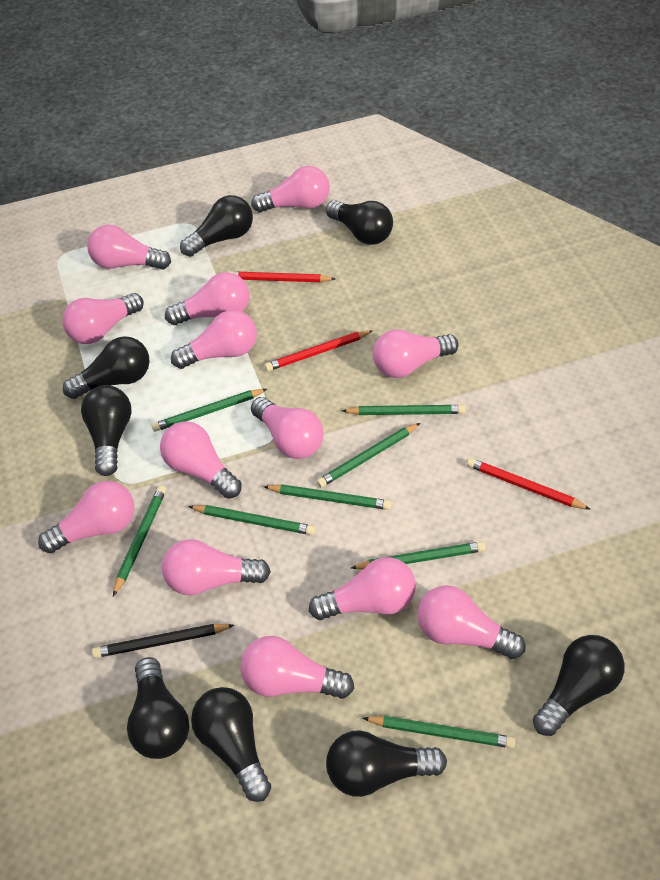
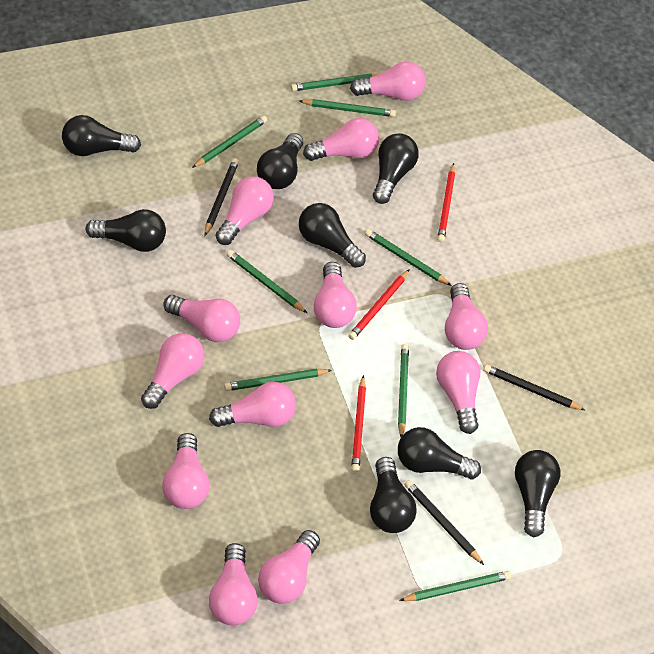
black pencil: 1 -> 3
pink light bulb: 13 -> 12

